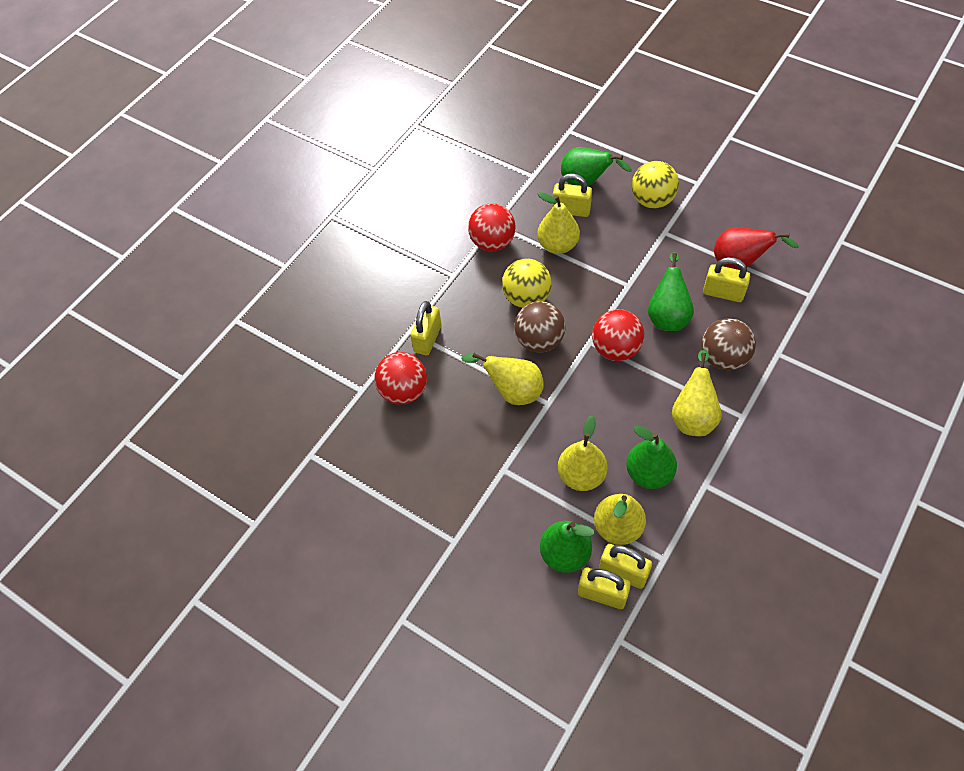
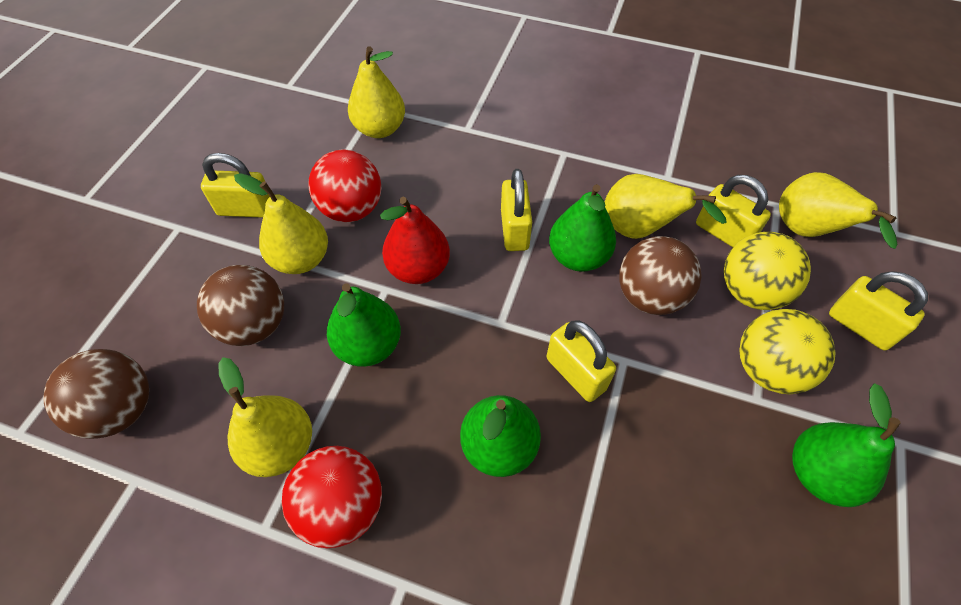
brown ball: 2 -> 3
red ball: 3 -> 2

